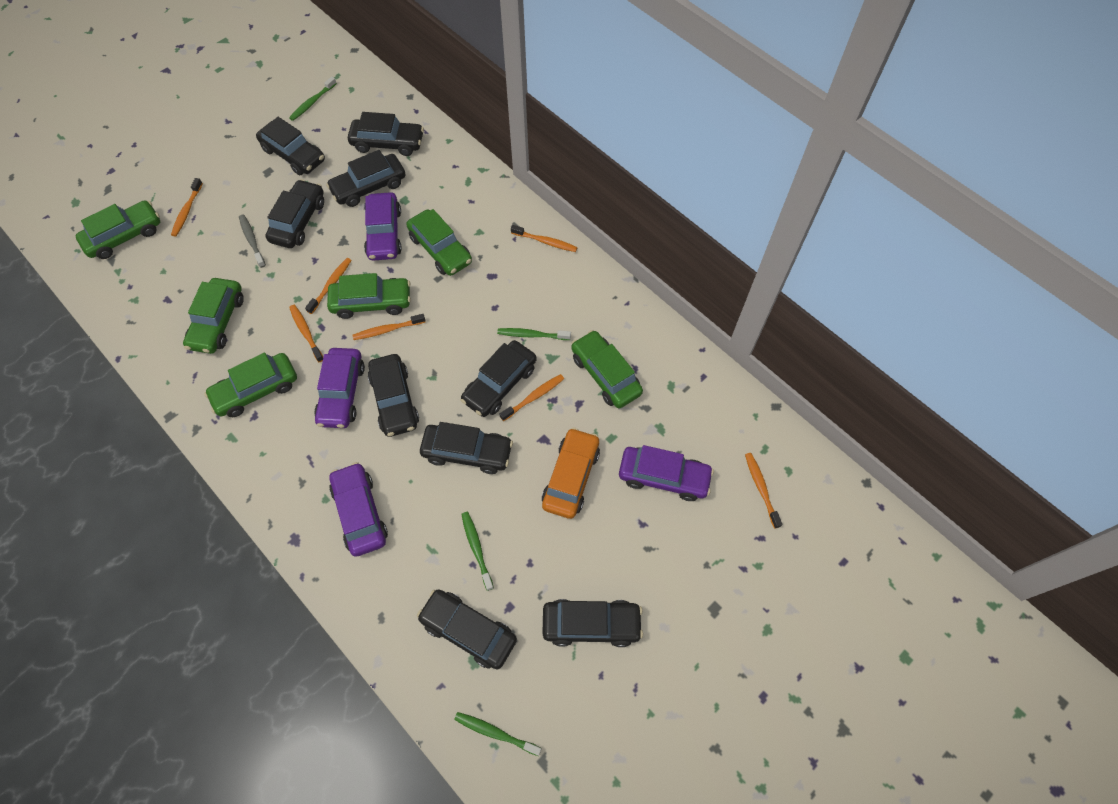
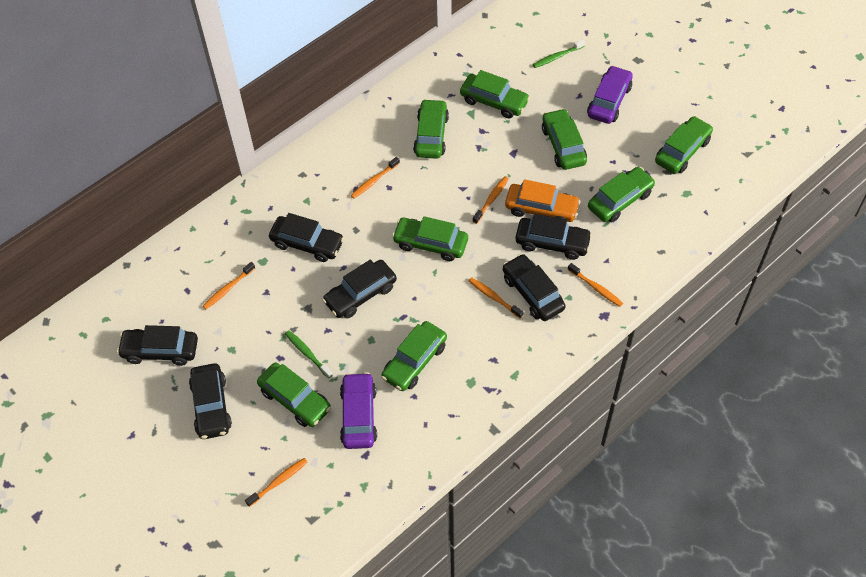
black car: 9 -> 6
green car: 6 -> 8
green toothbrush: 4 -> 2
grey toothbrush: 1 -> 0
orange toothbrush: 7 -> 6
purple car: 4 -> 2

